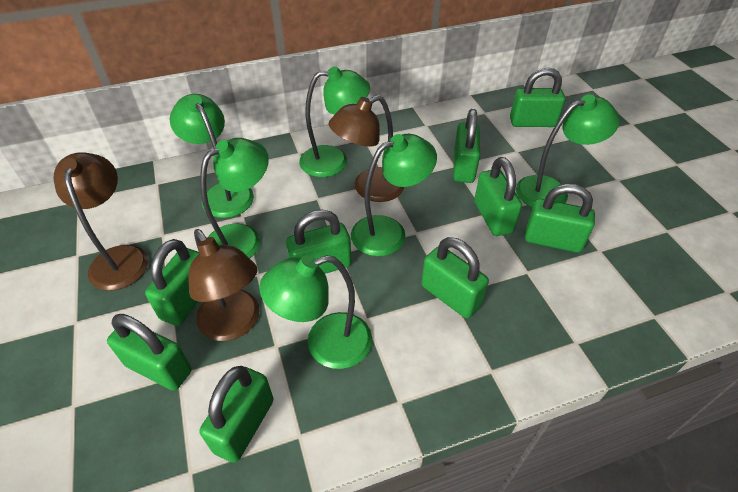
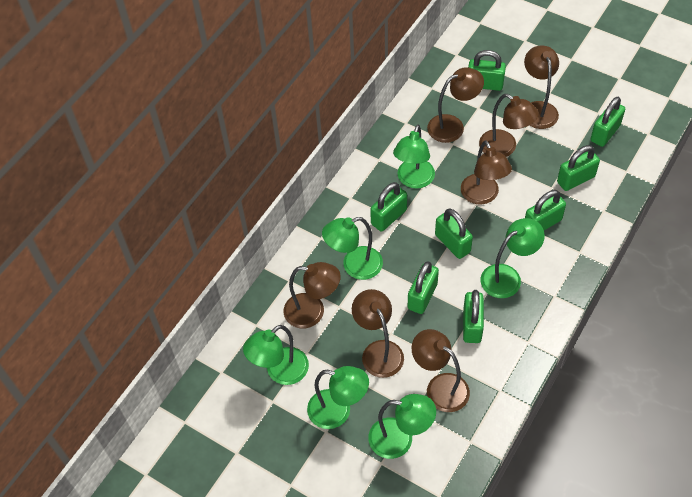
brown lamp: 3 -> 7
green padlock: 9 -> 8

